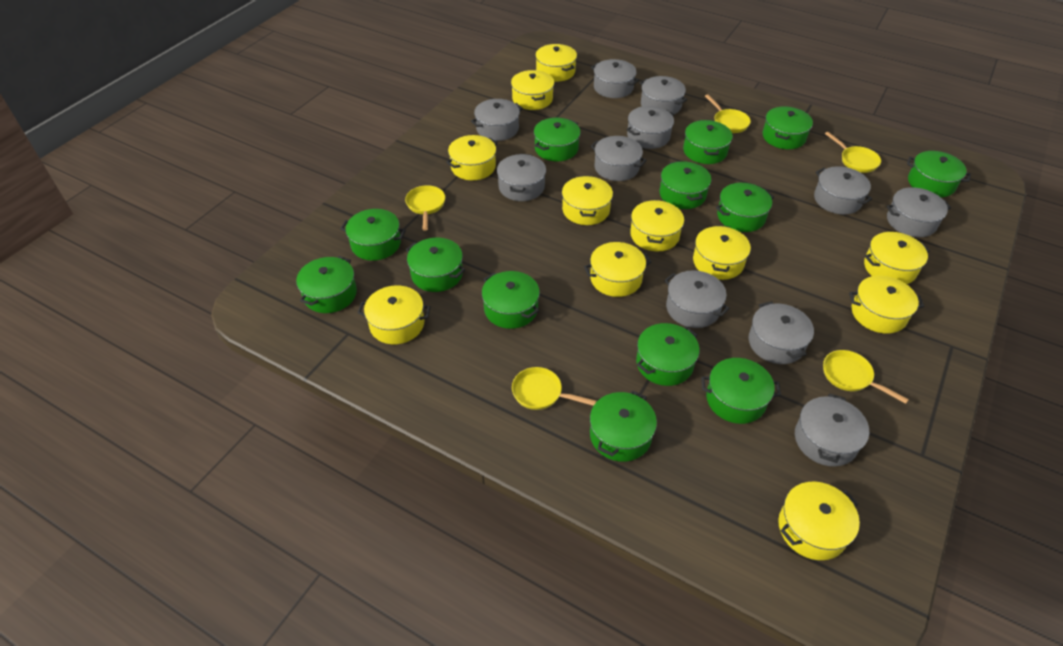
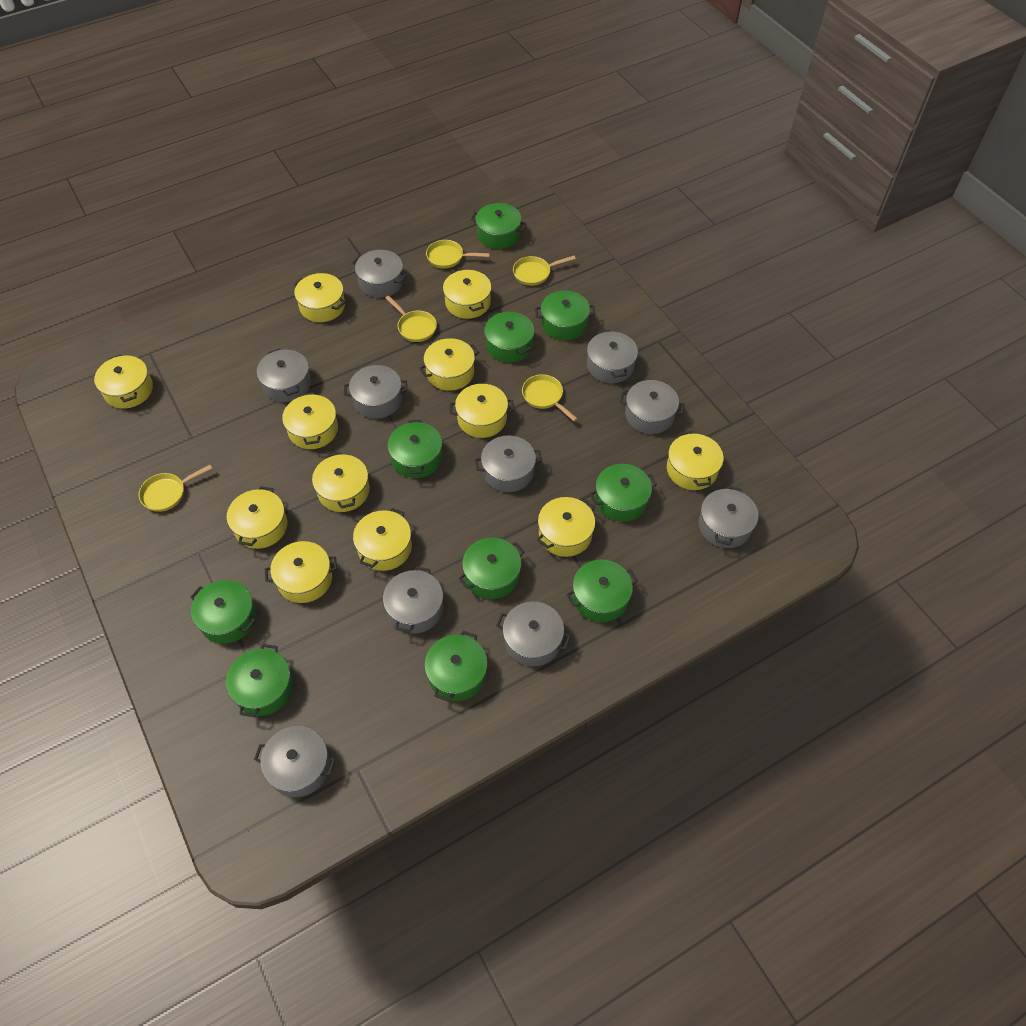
green pot: 13 -> 10
grey pot: 11 -> 10
yellow pot: 11 -> 12

